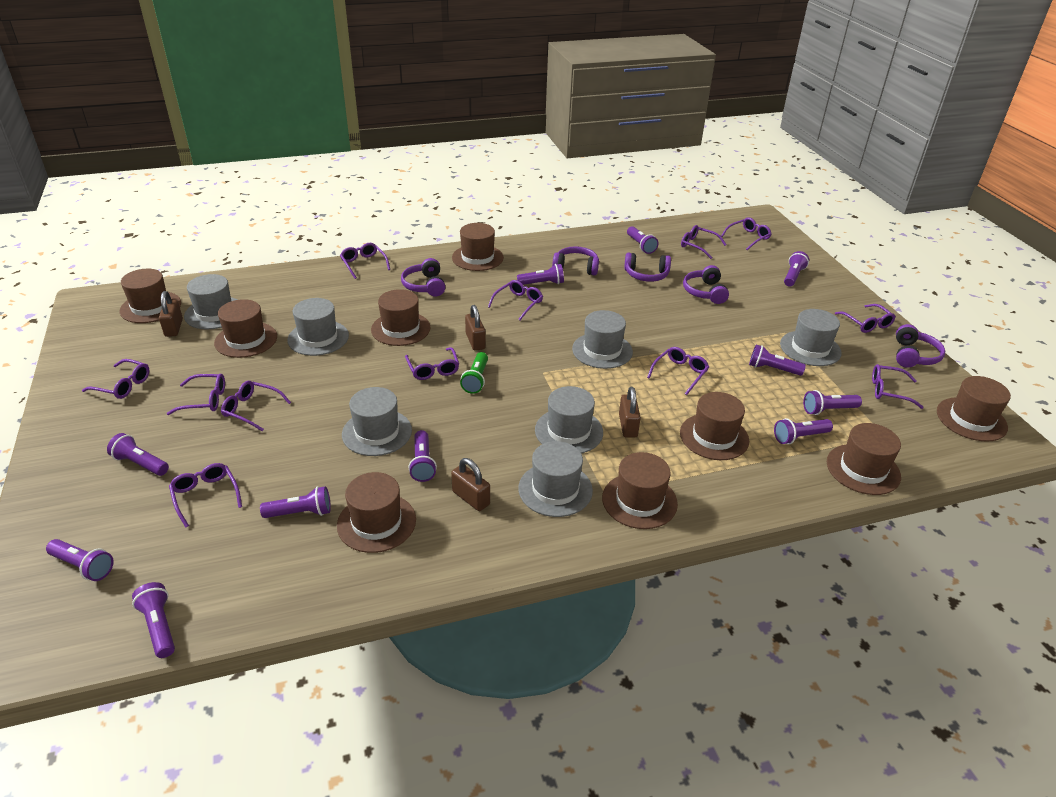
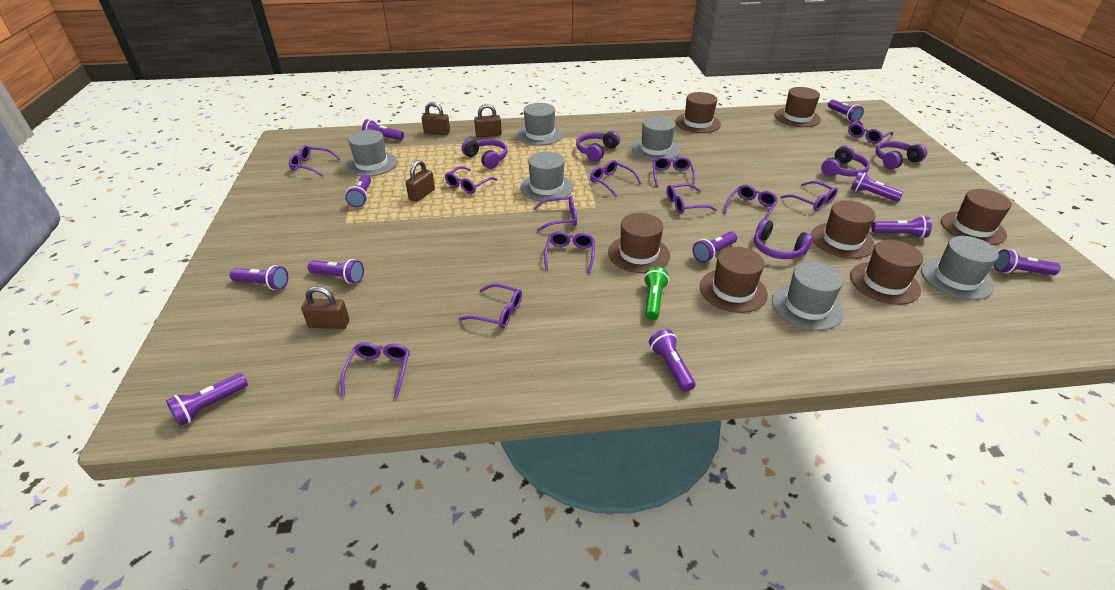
brown hat: 9 -> 7
grey hat: 7 -> 6

